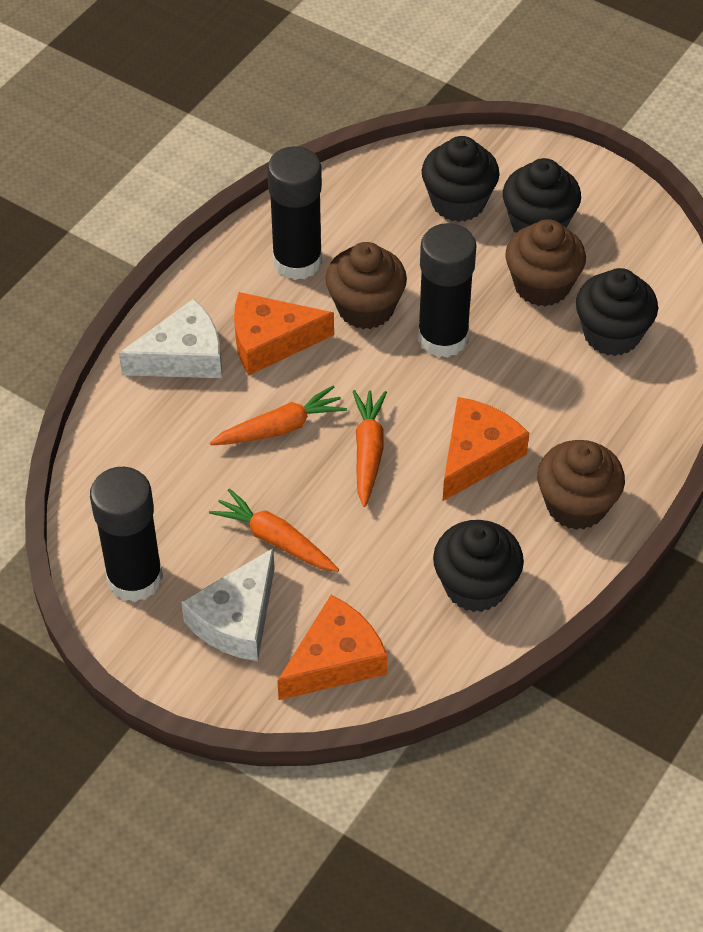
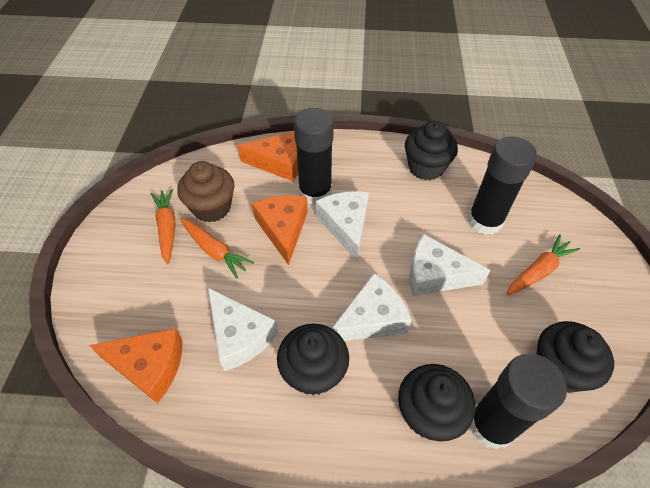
brown cupcake: 3 -> 1
white cheese: 2 -> 4

